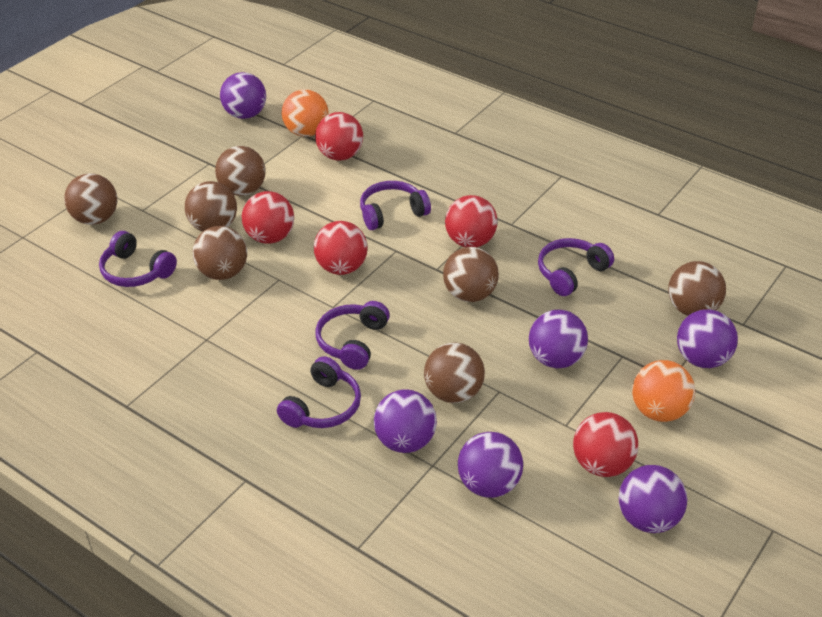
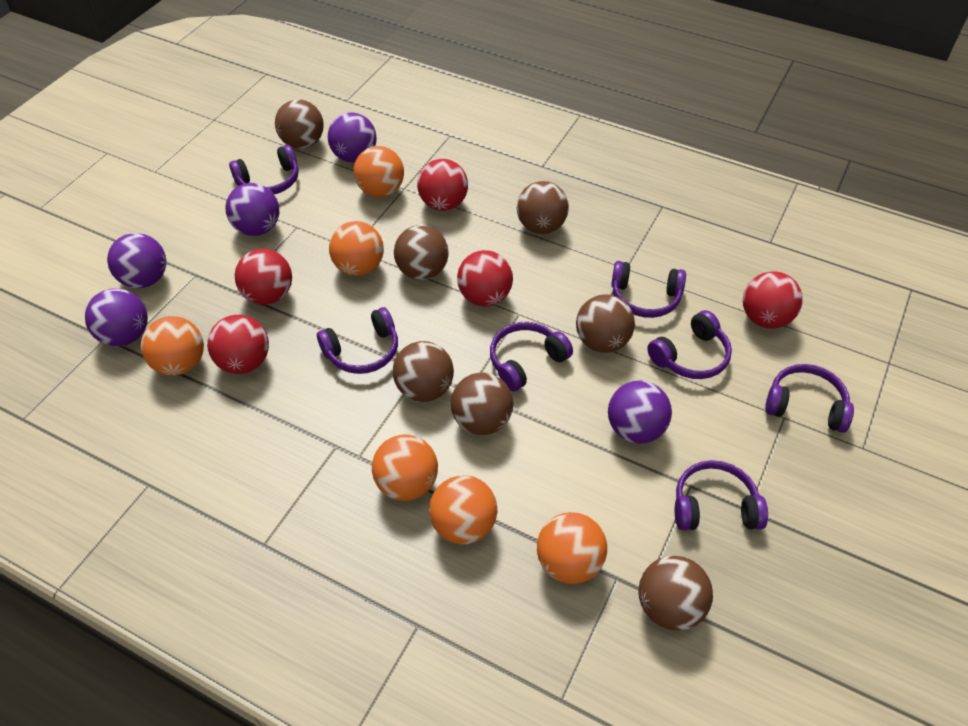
orange ball: 2 -> 6
purple ball: 6 -> 5
purple headphones: 5 -> 7

